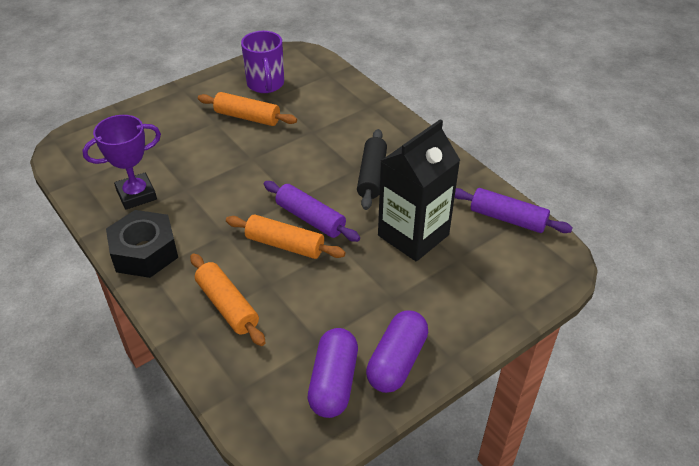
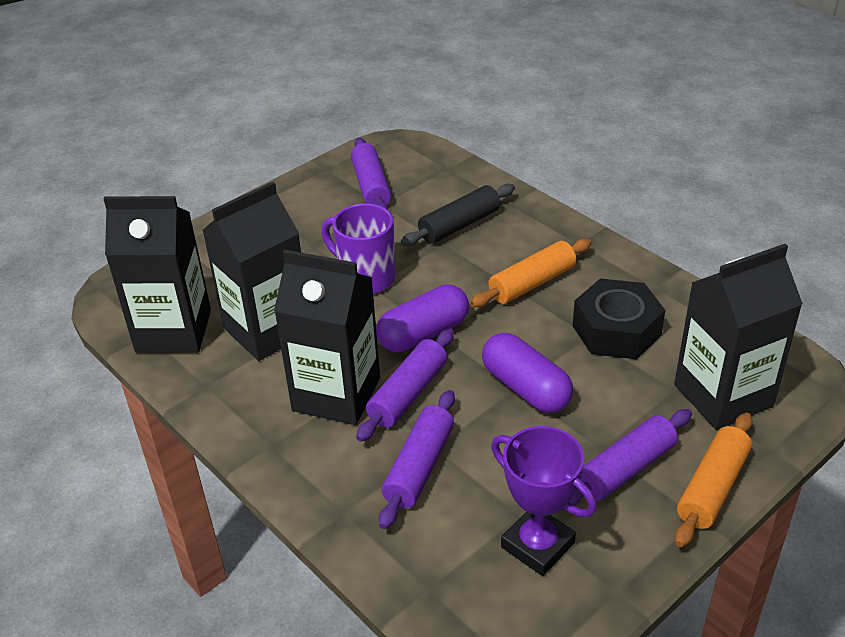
black carton: 1 -> 4
orange rolling pin: 3 -> 2
purple rolling pin: 2 -> 4

